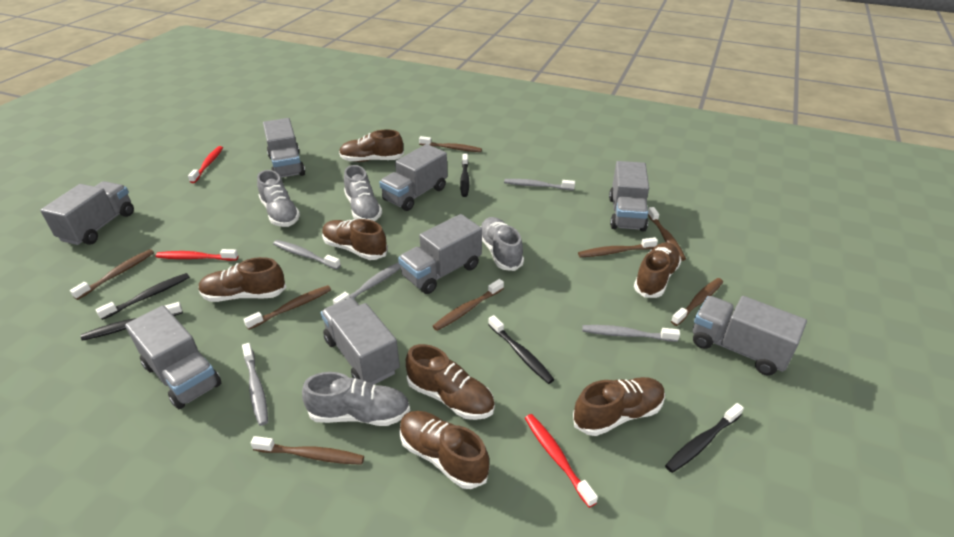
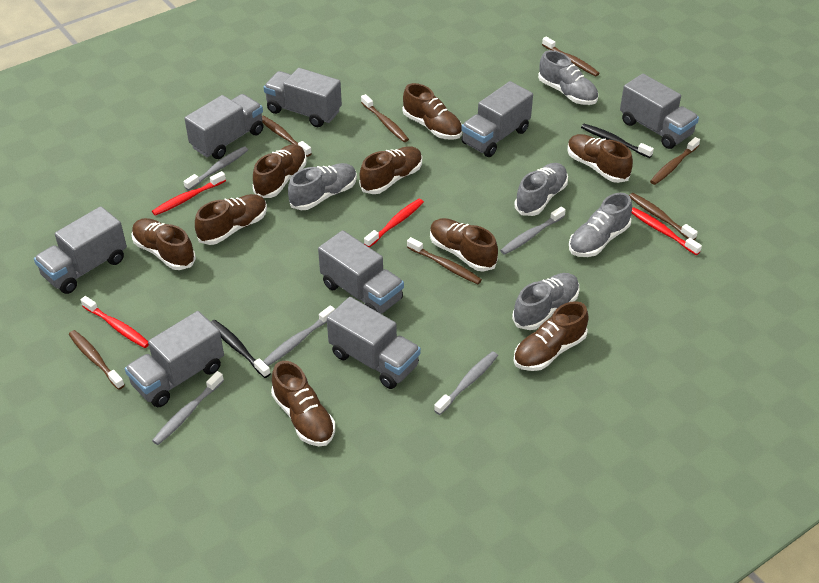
black toothbrush: 5 -> 2
brown shoe: 7 -> 9
brown toothbrush: 8 -> 7
grey shoe: 4 -> 5
red toothbrush: 3 -> 4

